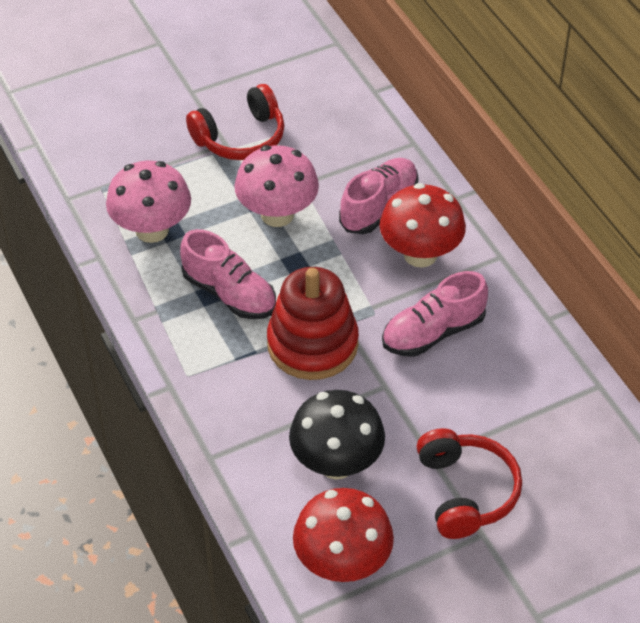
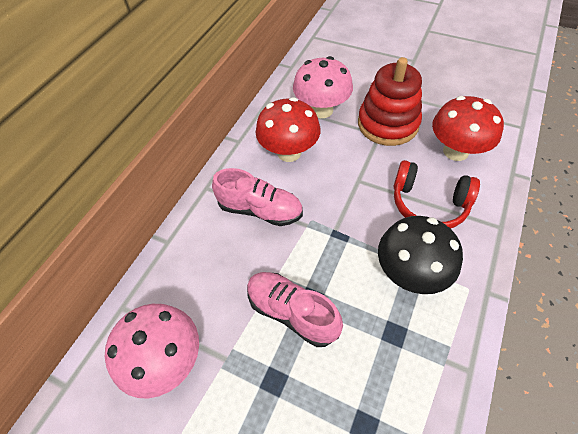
pink shoe: 3 -> 2
red headphones: 2 -> 1

